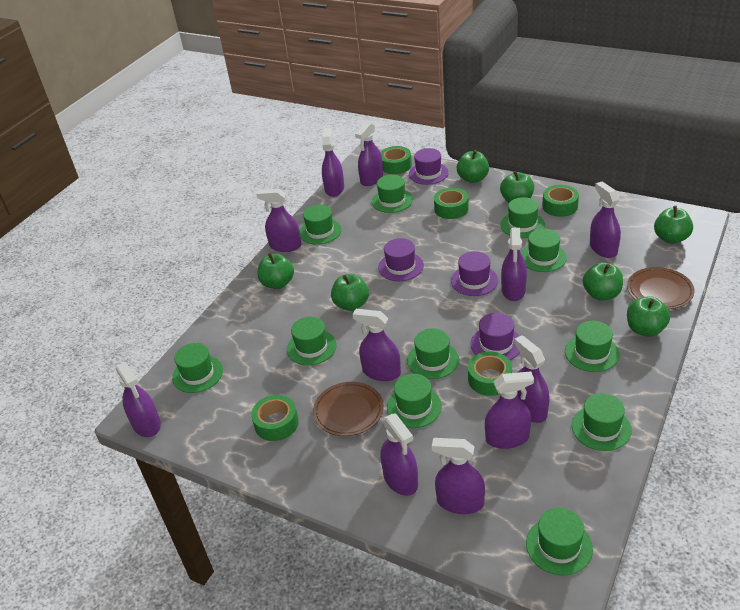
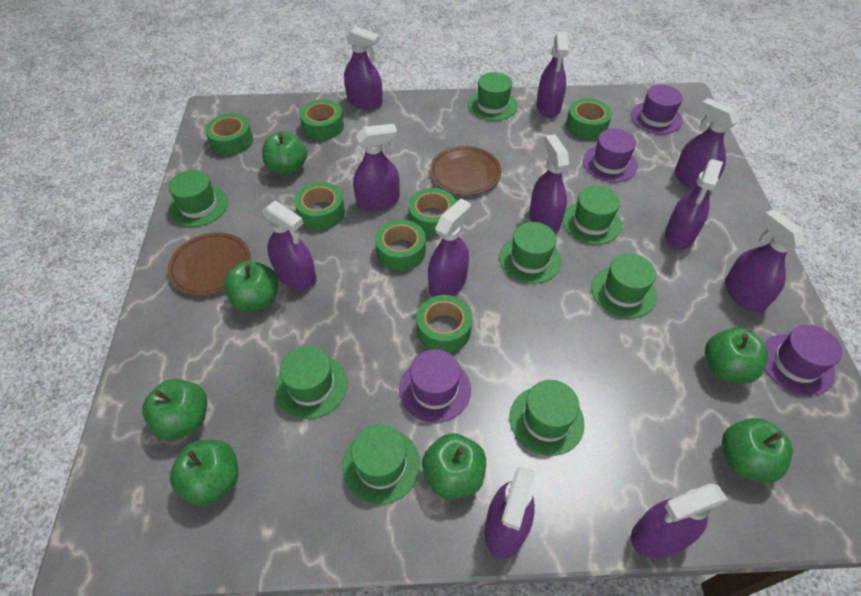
green hat: 11 -> 8
green tape: 5 -> 7

